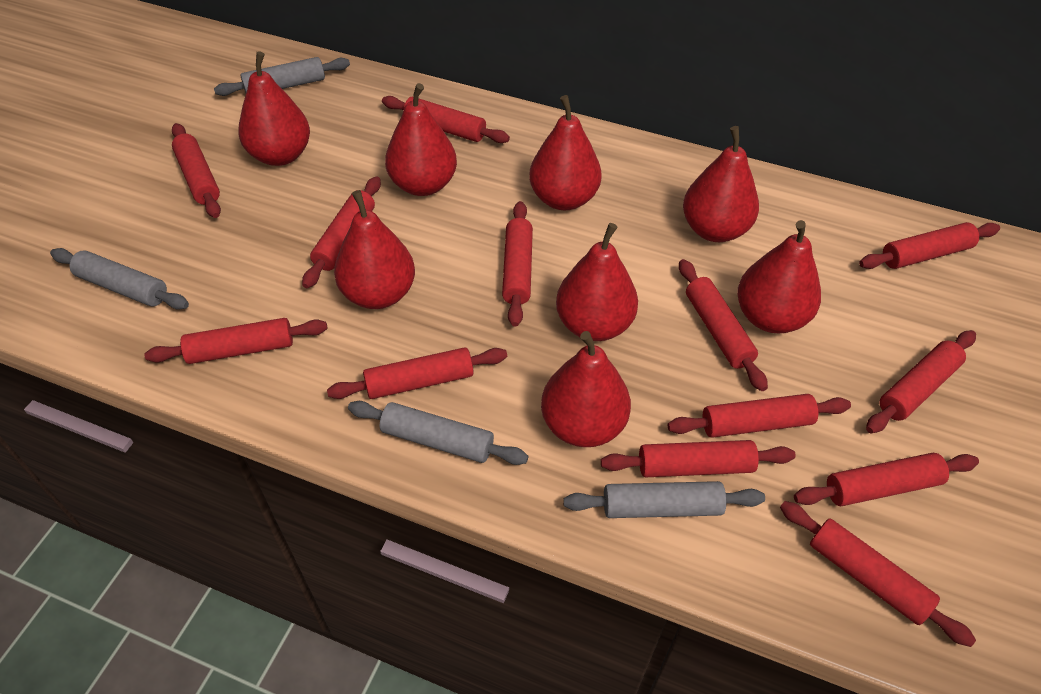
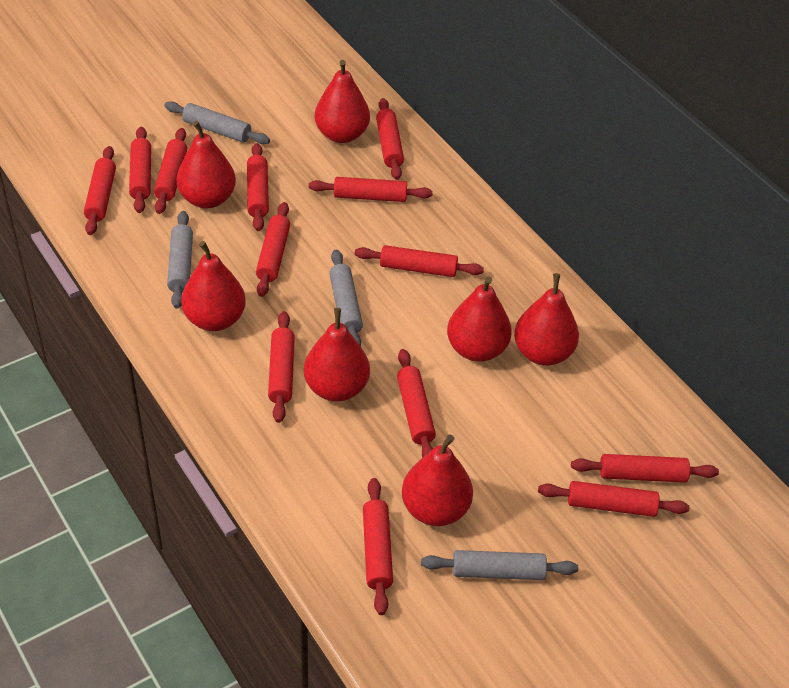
red pear: 8 -> 7

